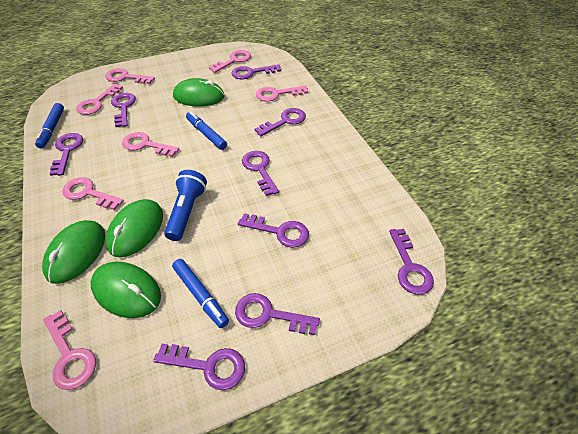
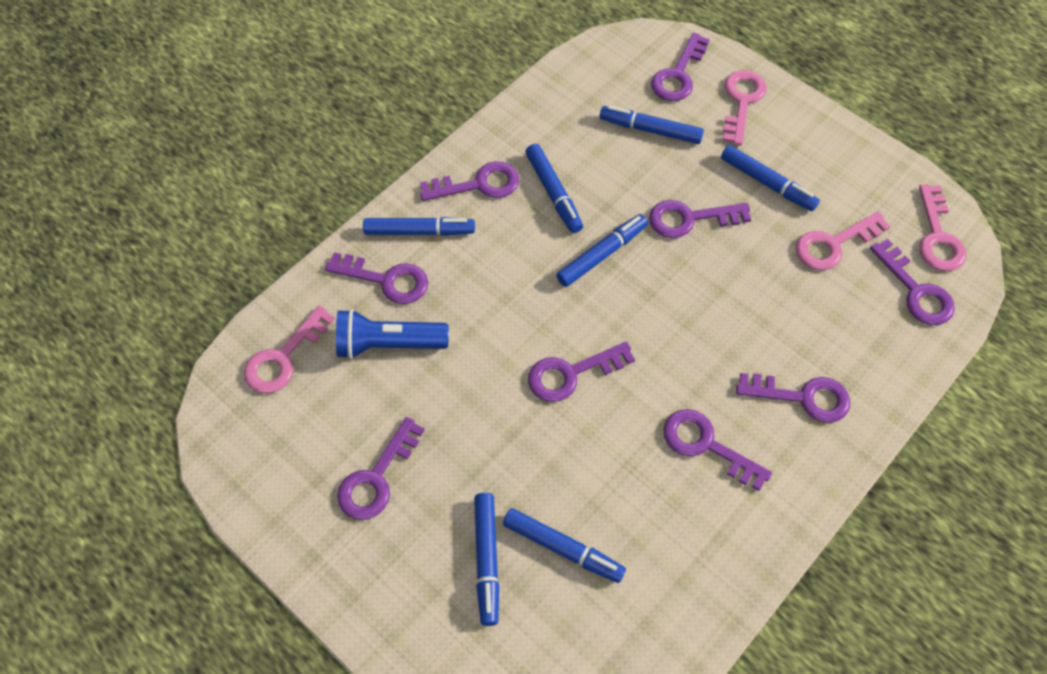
blue marker: 3 -> 7
green mouse: 4 -> 0
pink key: 7 -> 4

